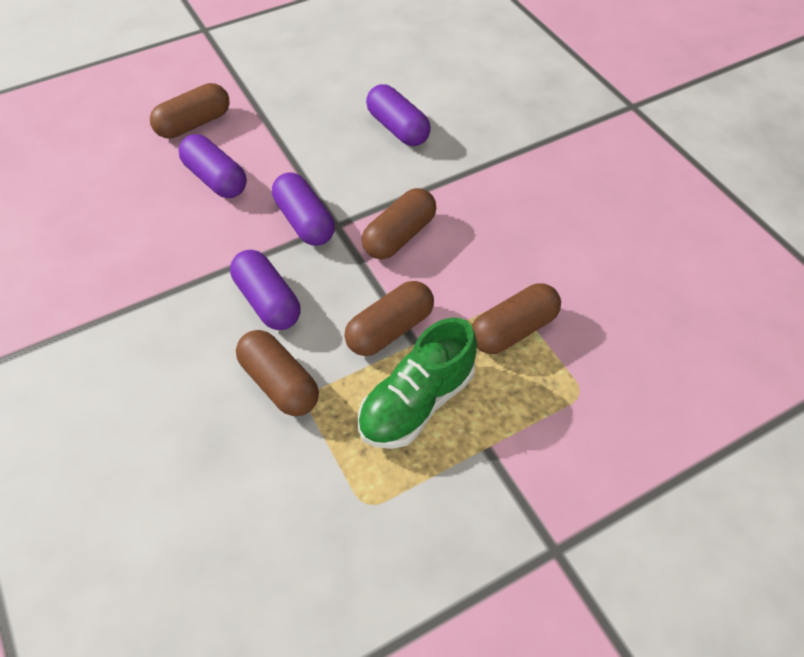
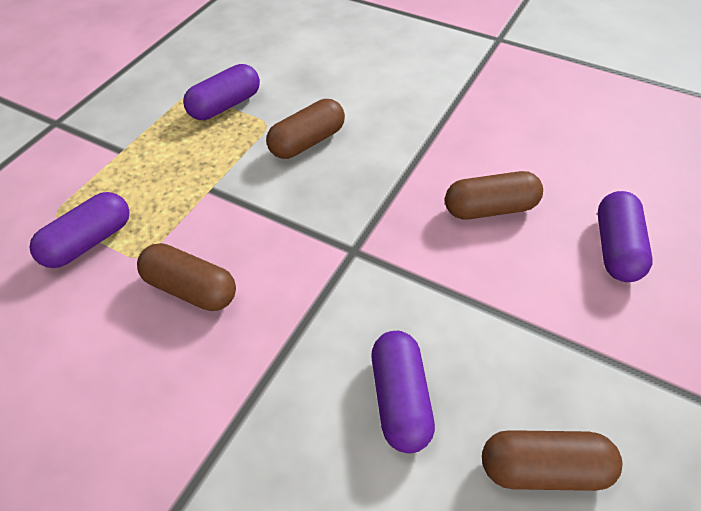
brown capsule: 5 -> 4
green shoe: 1 -> 0

